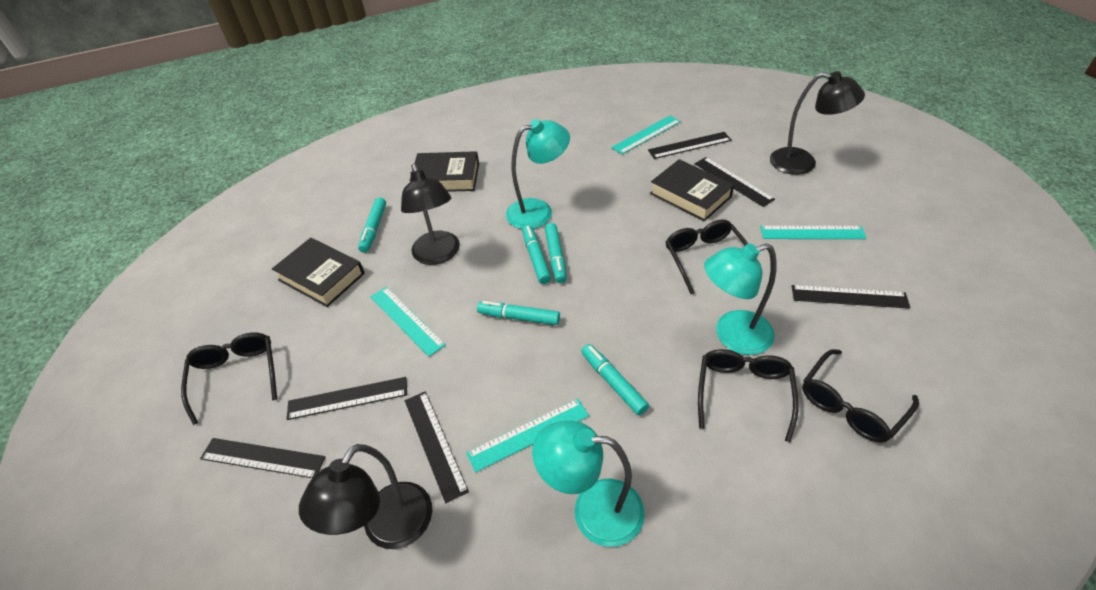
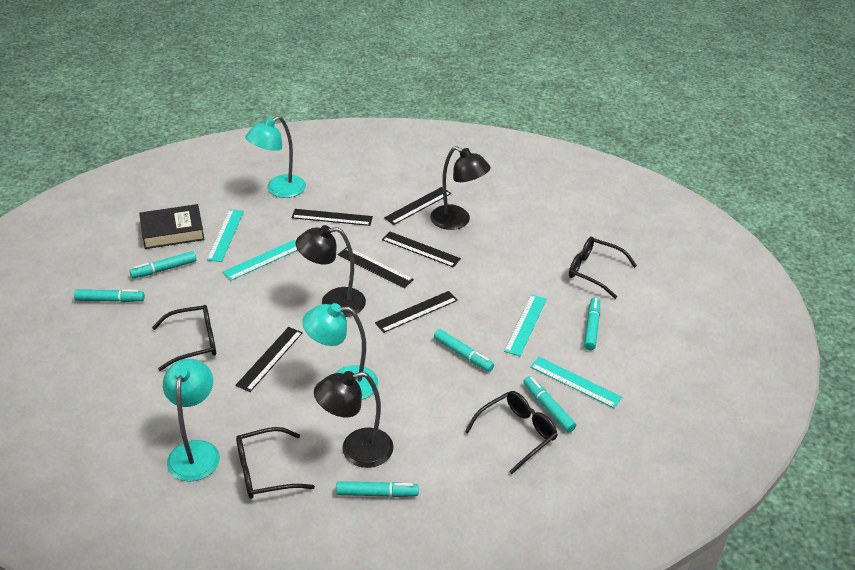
black book: 3 -> 1
turquoise marker: 5 -> 6

